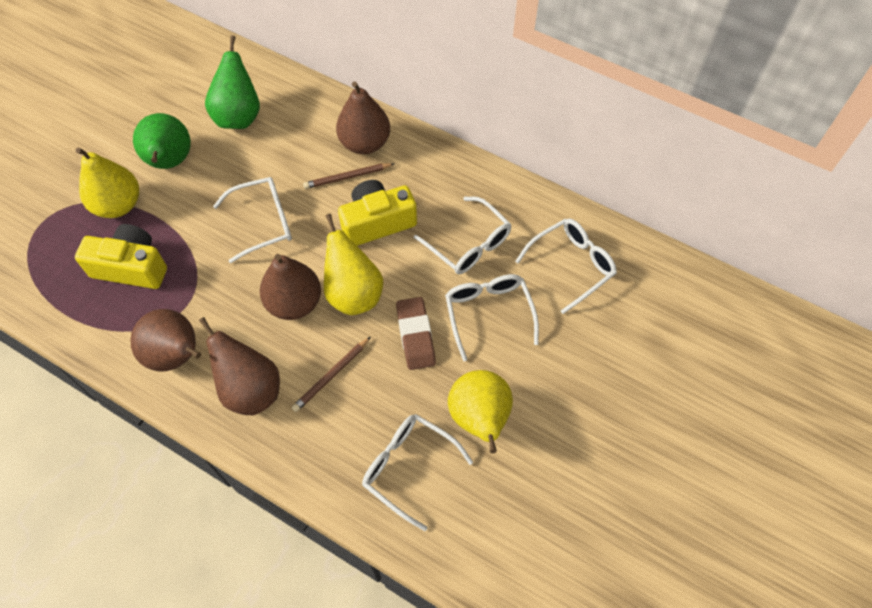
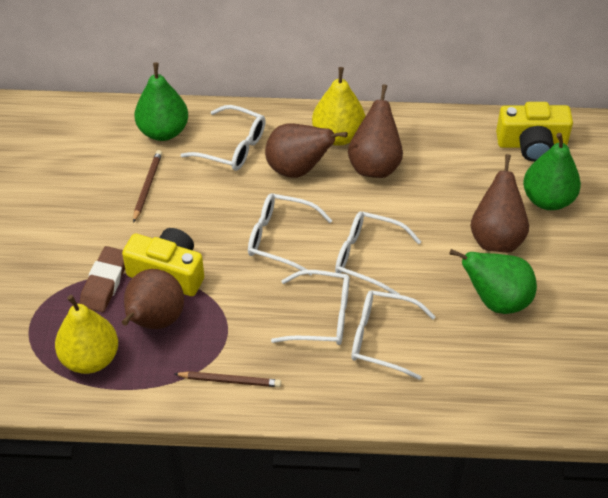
green pear: 2 -> 3
yellow pear: 3 -> 2

